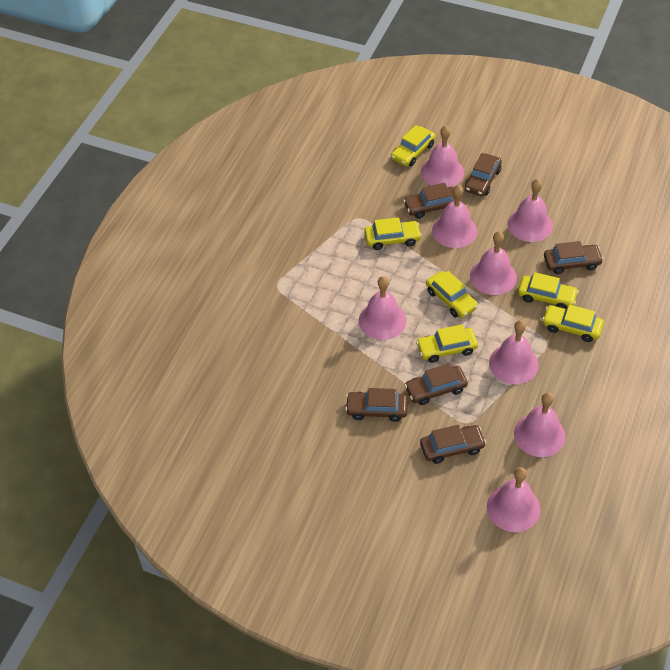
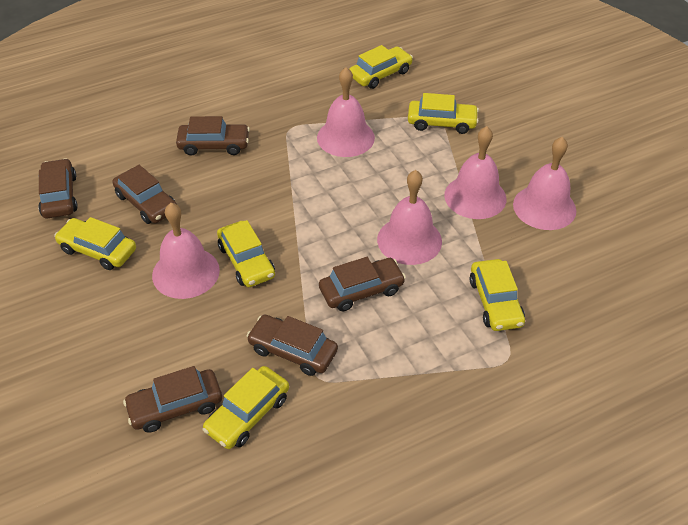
pink bell: 8 -> 5

